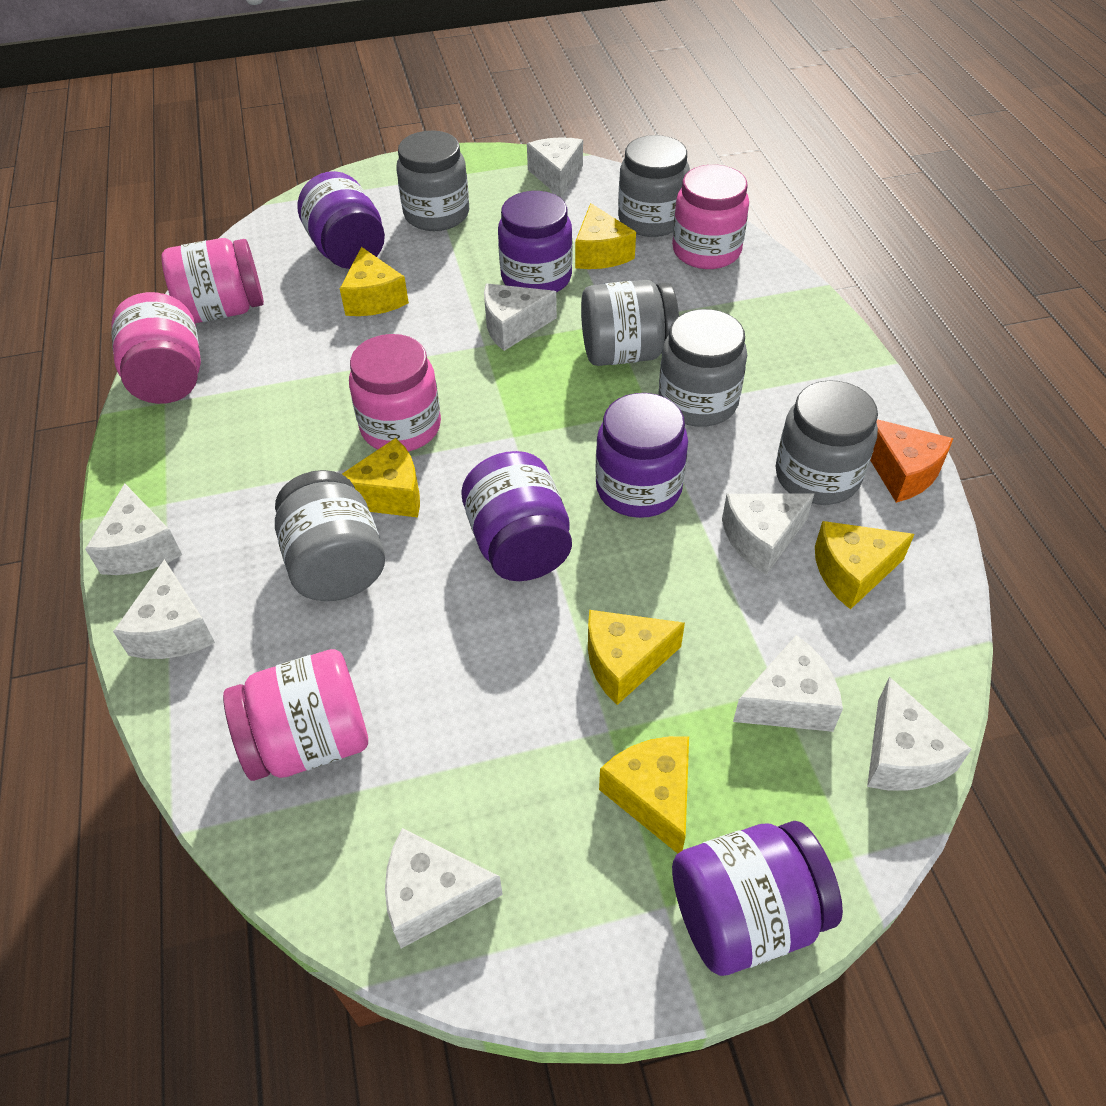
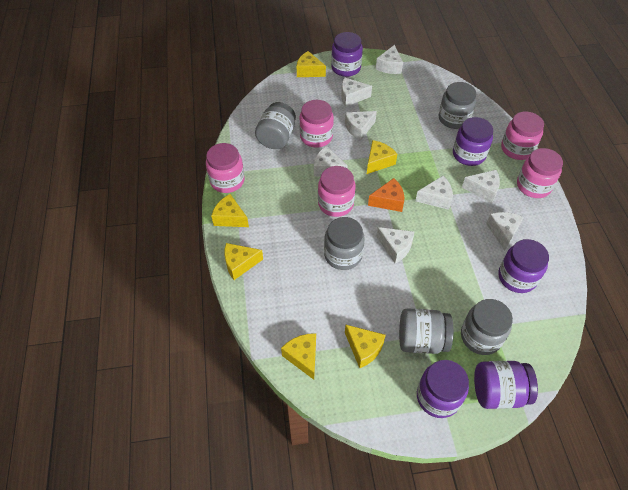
grey jar: 6 -> 5

